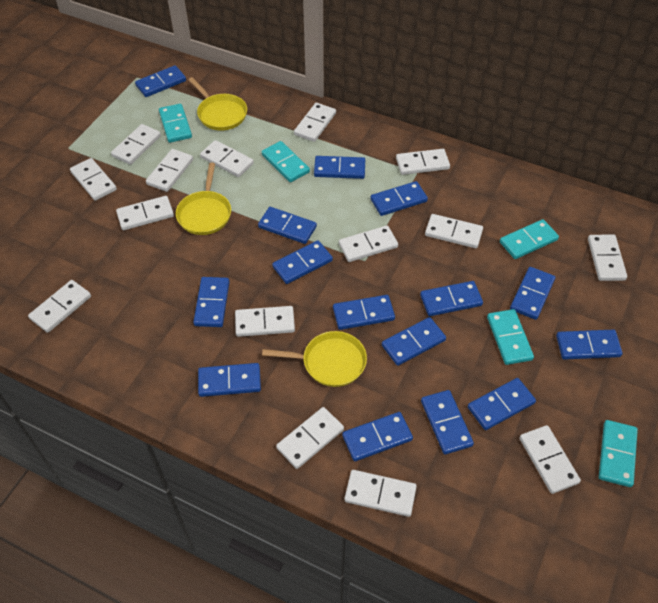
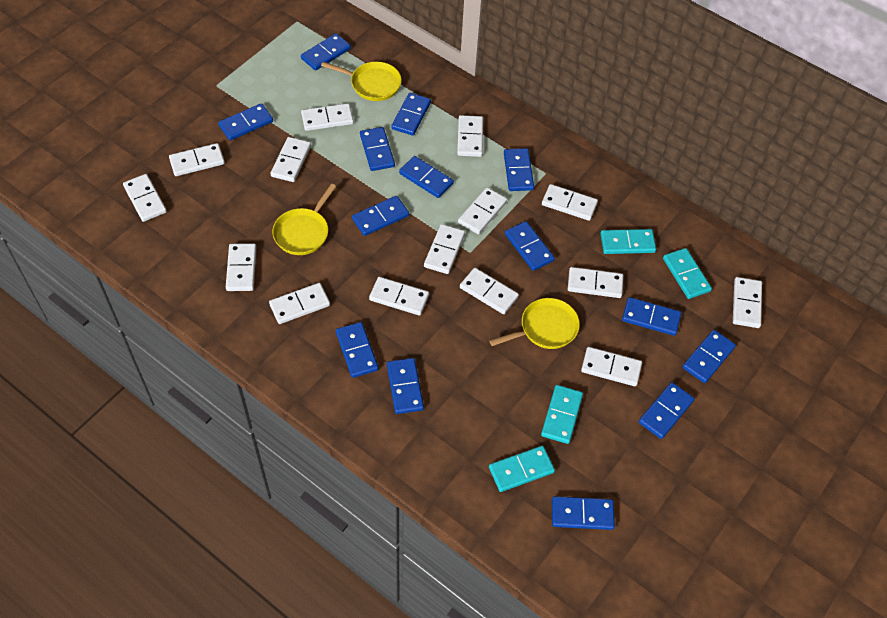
blue domino: 15 -> 14
turquoise domino: 5 -> 4

